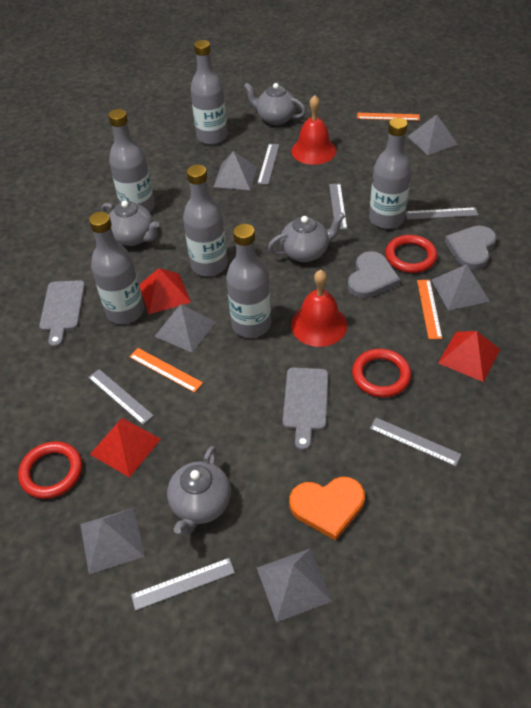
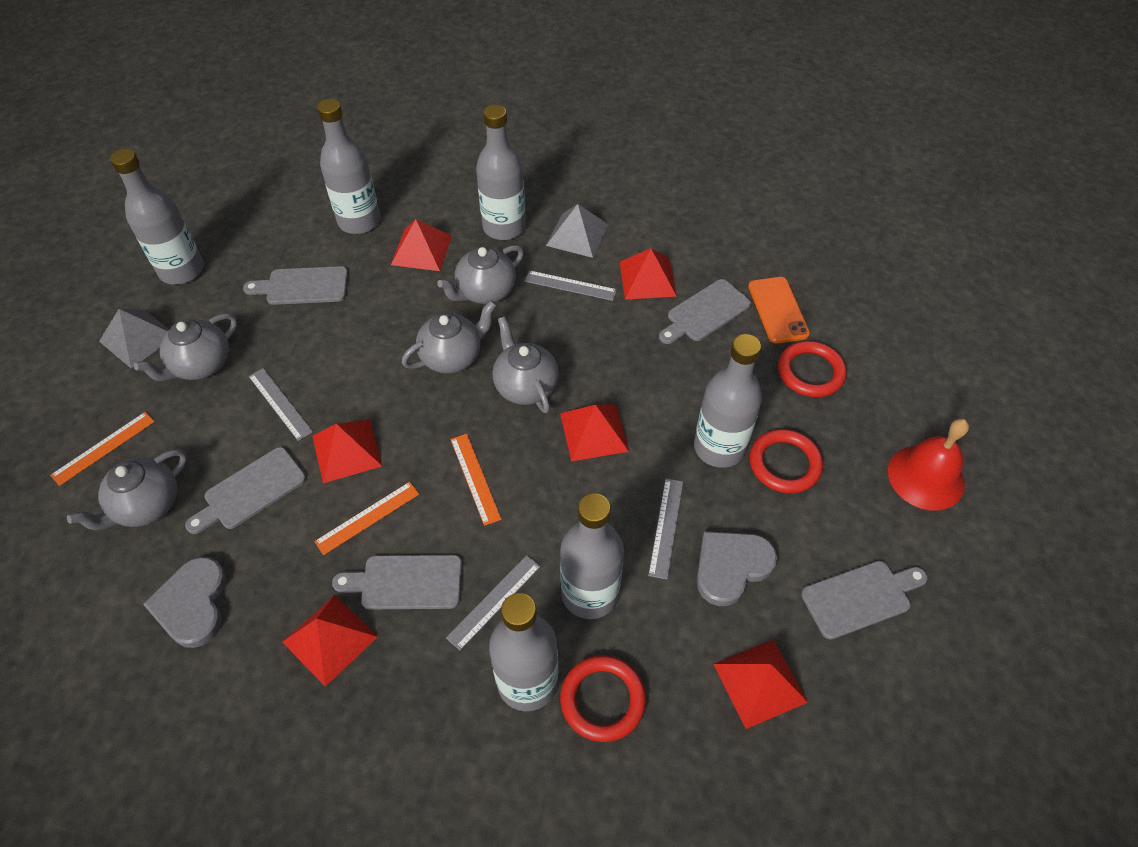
grey cutting board: 2 -> 5
grey pyramid: 6 -> 2
grey ruler: 6 -> 4
grey teapot: 4 -> 5
orange heart: 1 -> 0
orange phone: 0 -> 1
red bell: 2 -> 1
red pyramid: 3 -> 6

